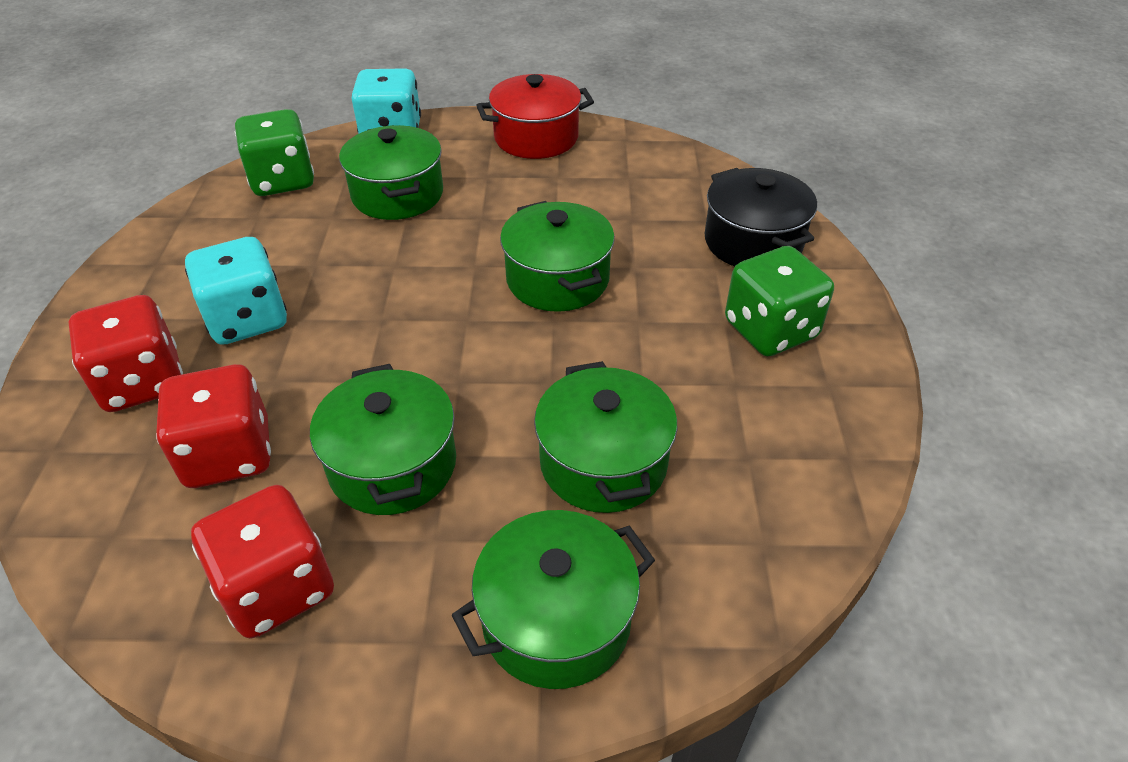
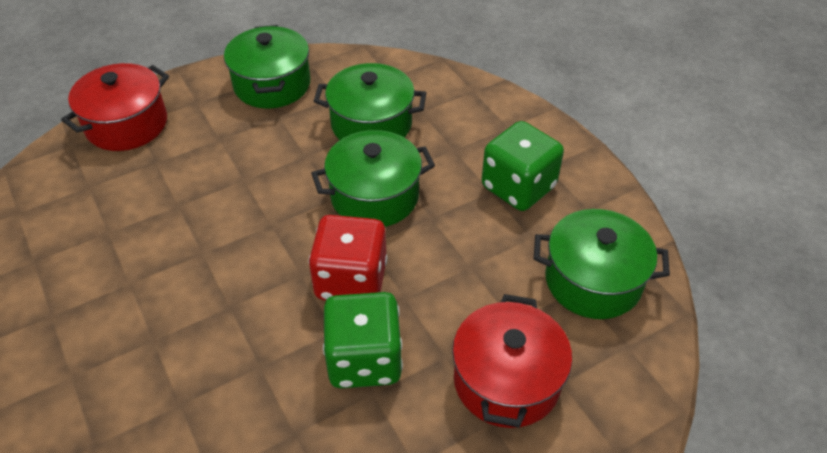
black pot: 1 -> 0
green pot: 5 -> 4
red dice: 3 -> 1
red pot: 1 -> 2
turquoise dice: 2 -> 0

